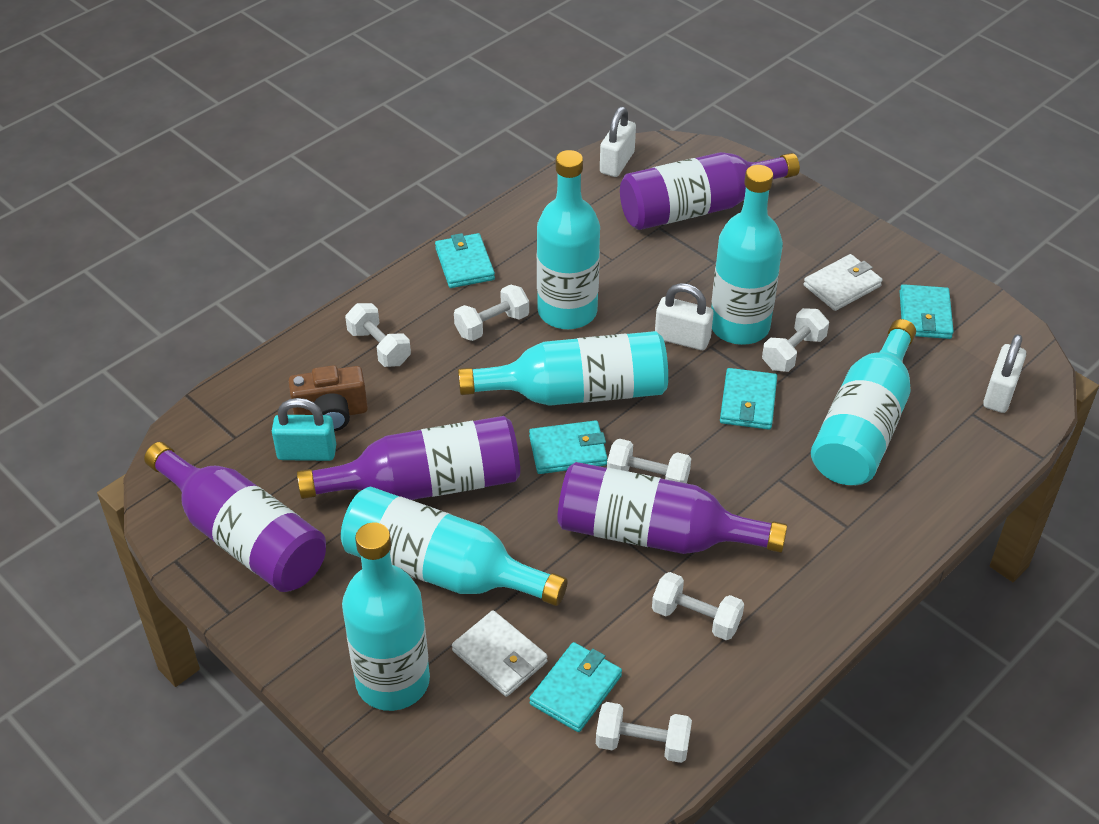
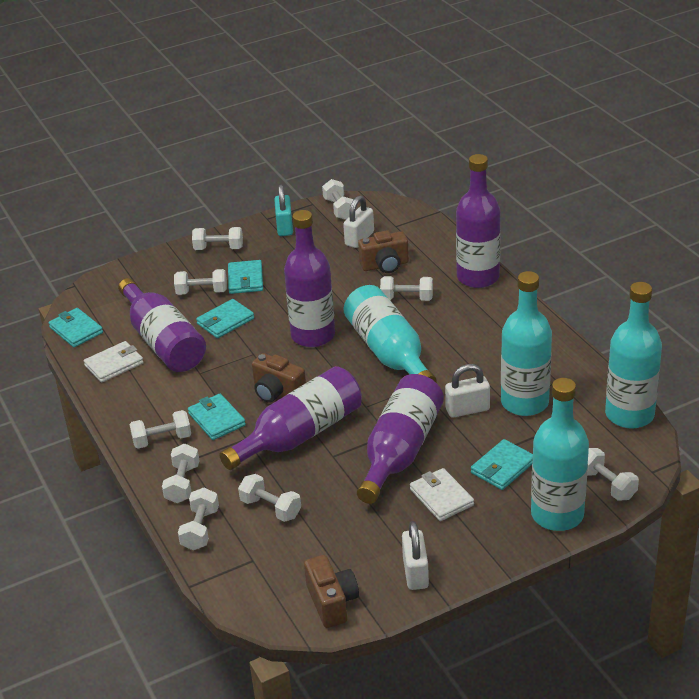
brown camera: 1 -> 3
purple bottle: 4 -> 5
turquoise bottle: 6 -> 4
white dumbbell: 6 -> 9

